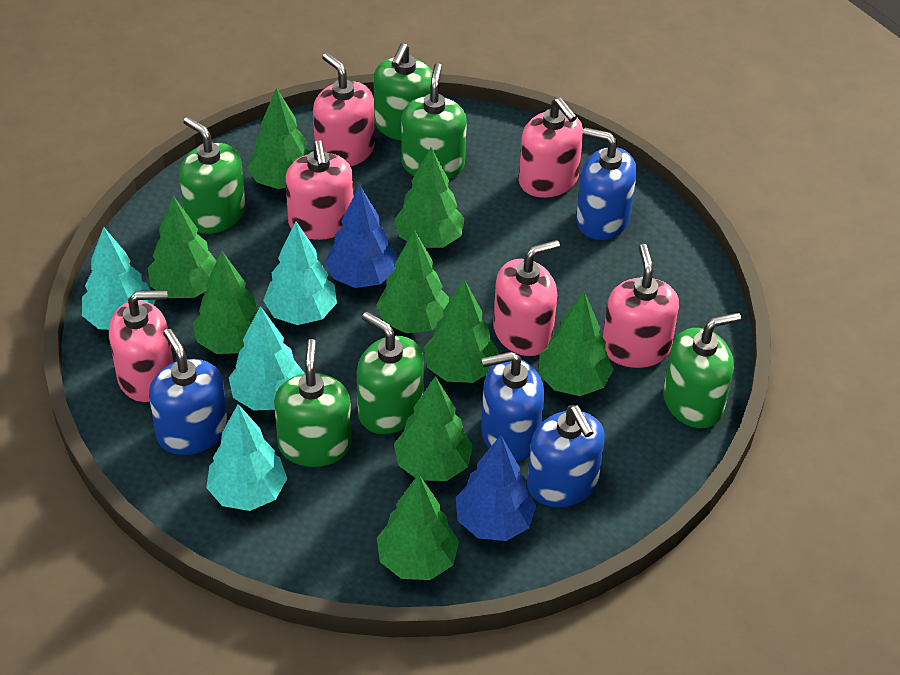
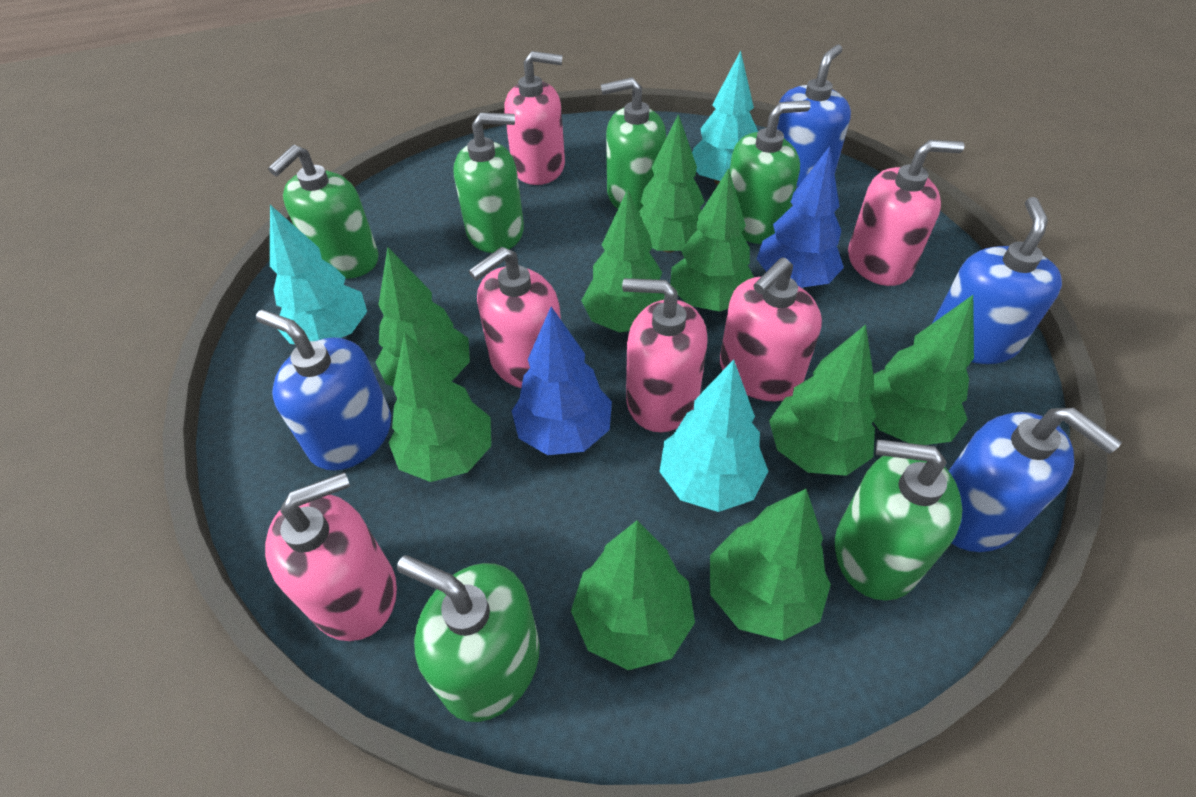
turquoise tree: 4 -> 3

